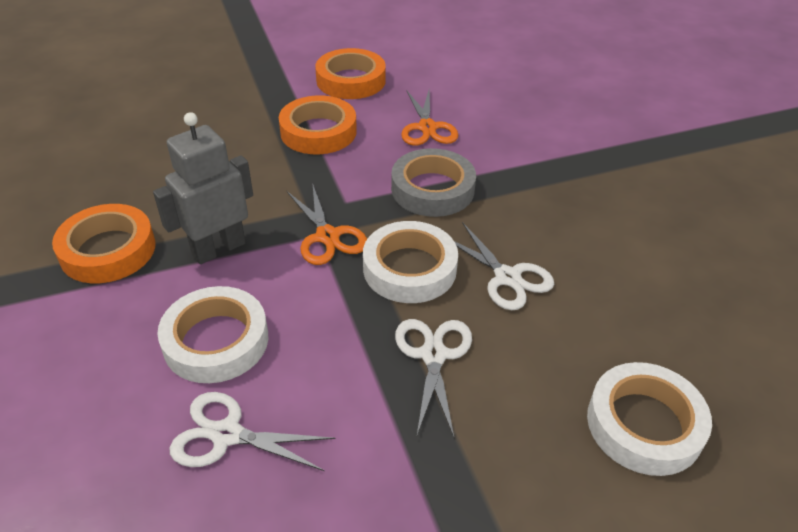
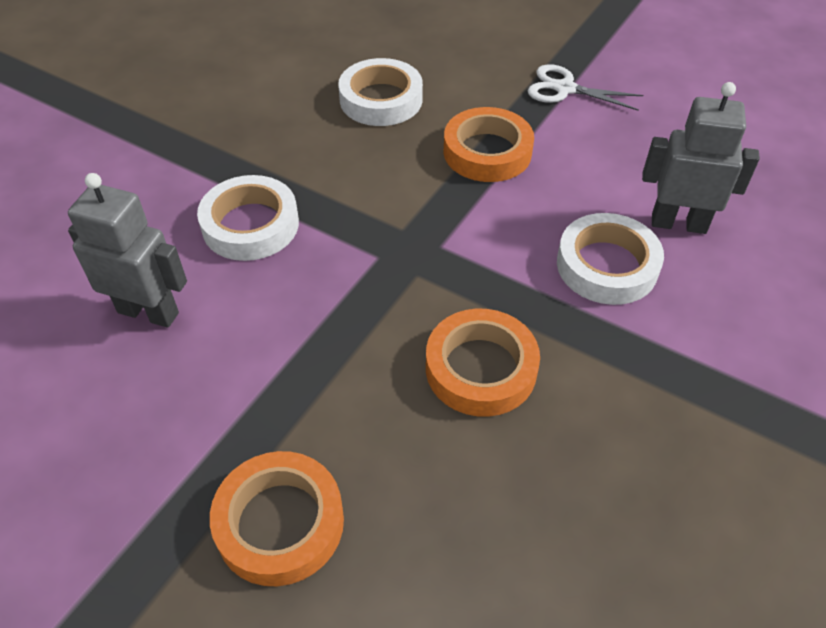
grey robot: 1 -> 2
grey tape: 1 -> 0
orange scissors: 2 -> 0
white scissors: 3 -> 1

